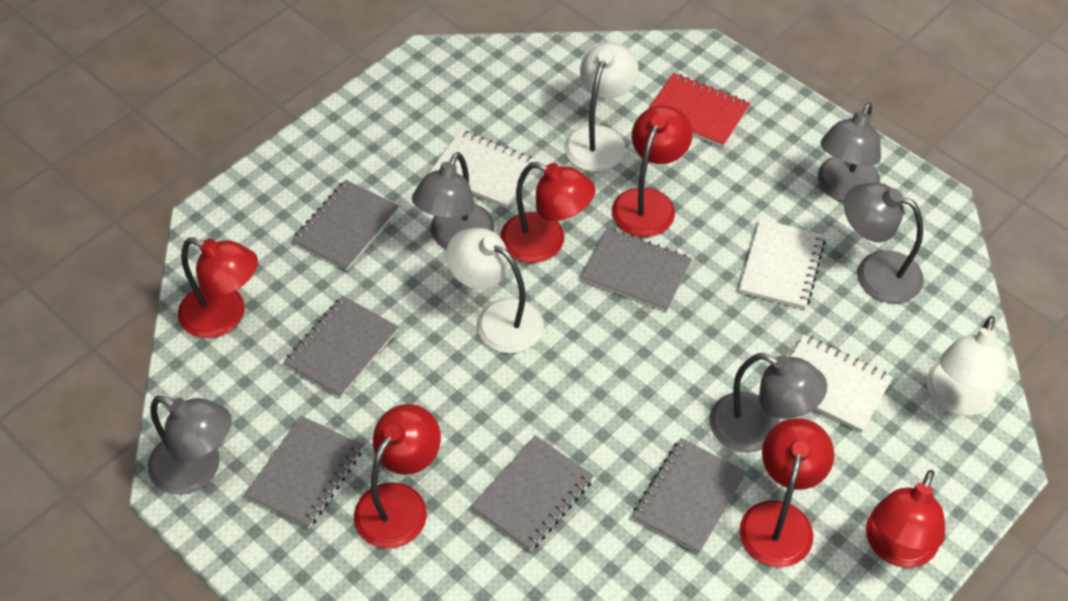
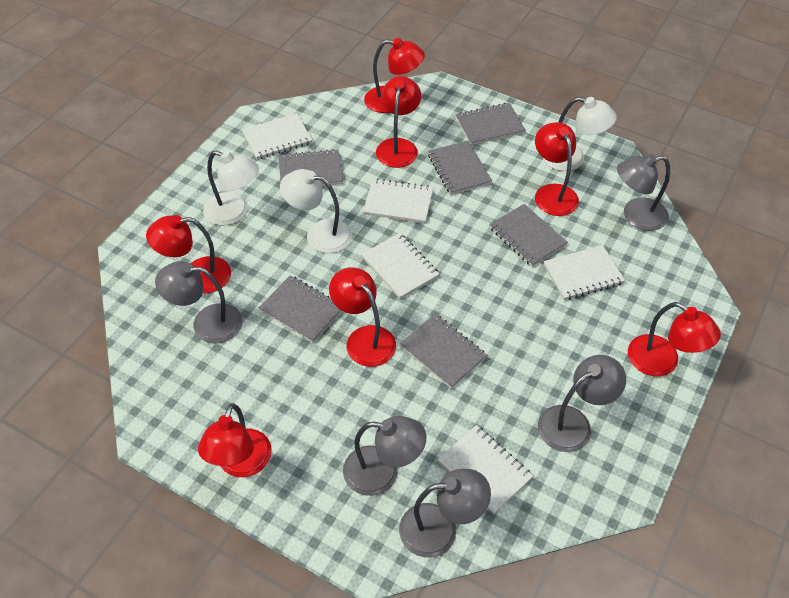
red lamp: 6 -> 7
red notebook: 1 -> 0
white notebook: 3 -> 5

